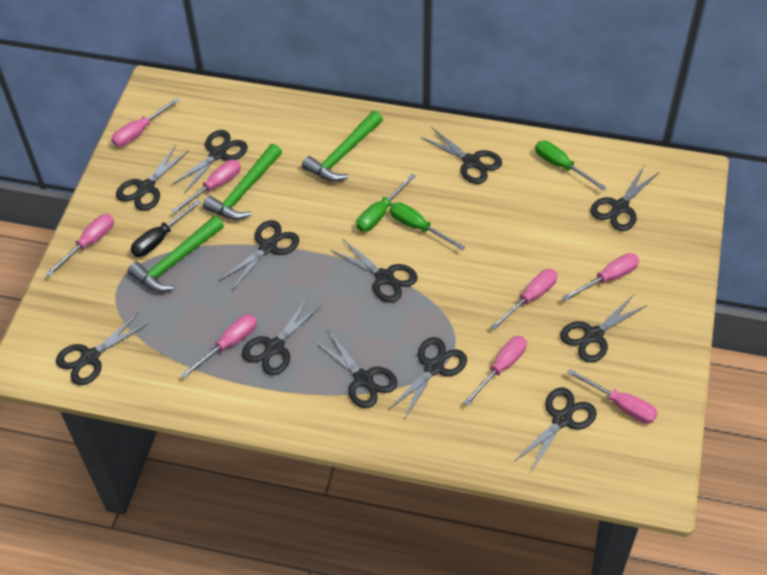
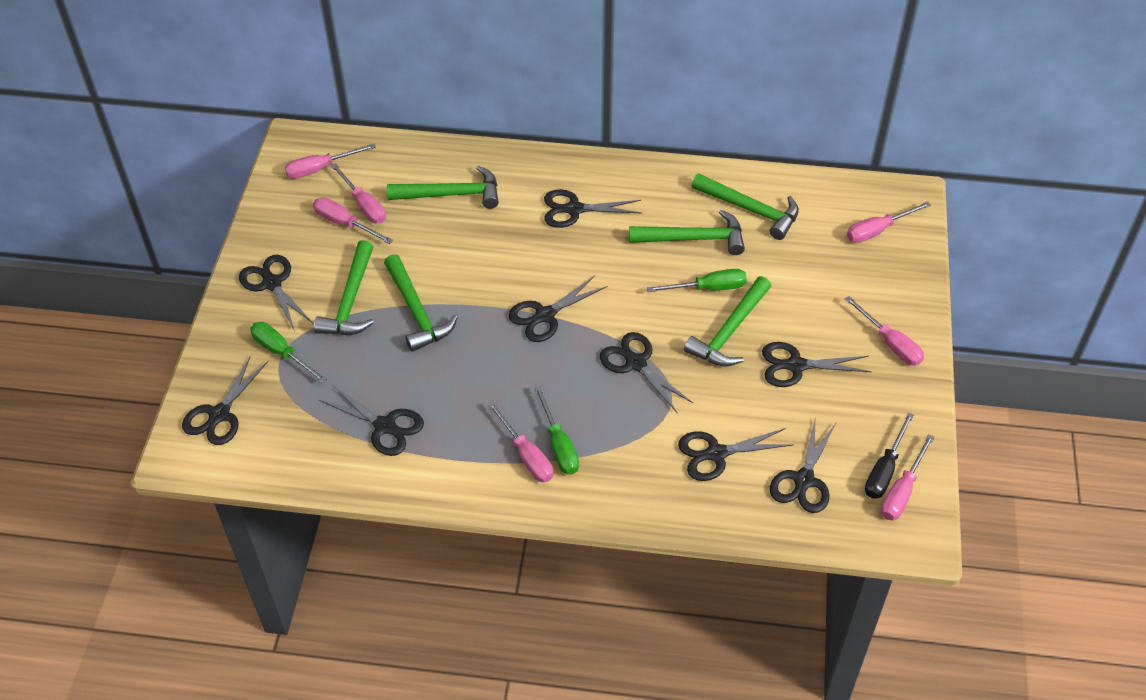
black scissors: 12 -> 9
green hammer: 3 -> 6
pink screwdriver: 8 -> 7

